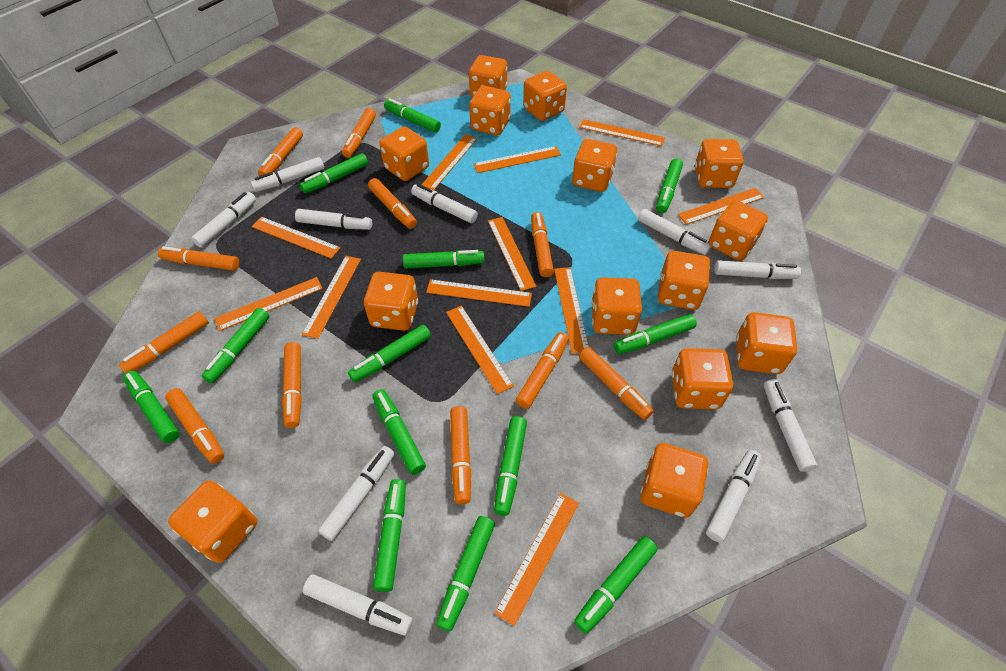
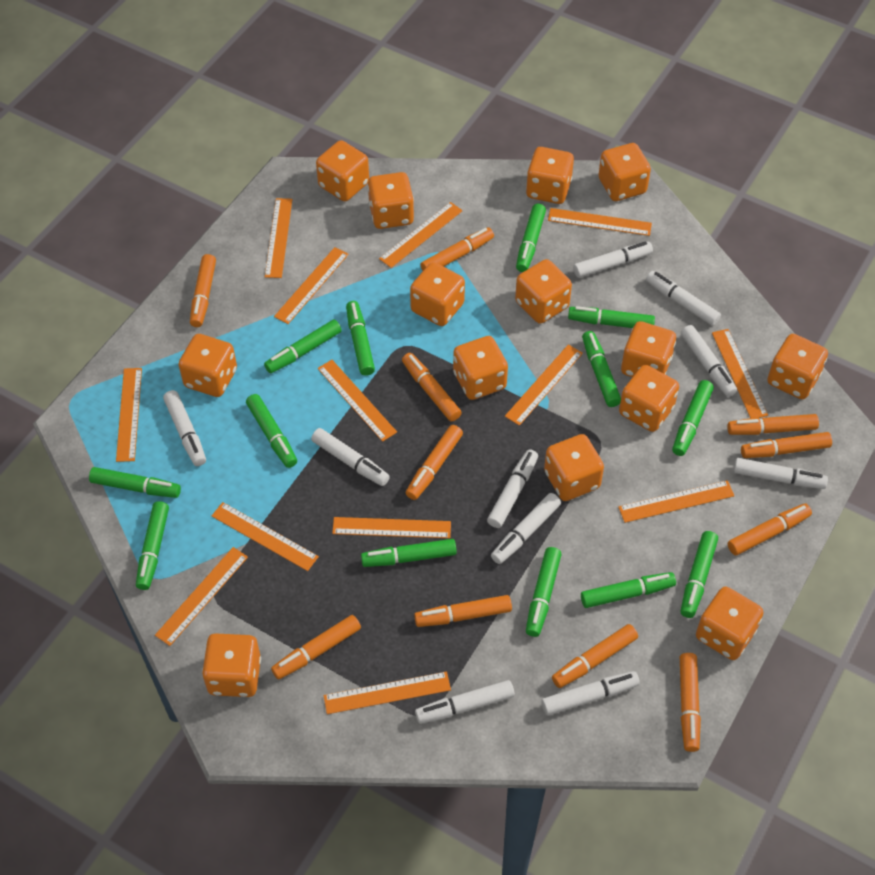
orange ruler: 12 -> 13

